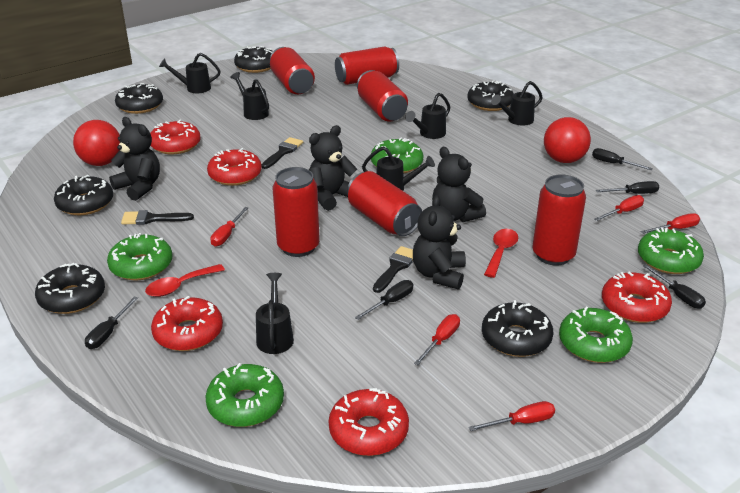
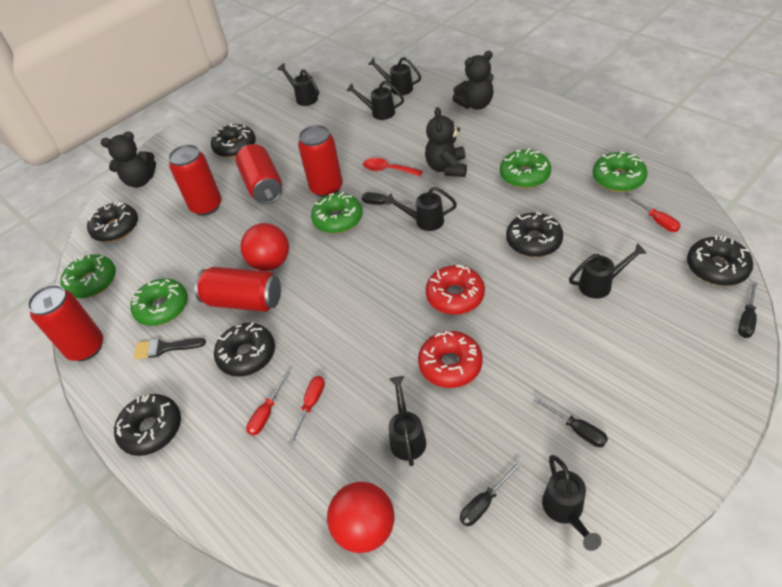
black brush: 3 -> 1
black screwdriver: 5 -> 4
black teddy bear: 4 -> 3
black watering can: 6 -> 7
red can: 6 -> 5
red donut: 5 -> 2
red screwdriver: 5 -> 3
red spoon: 2 -> 1

